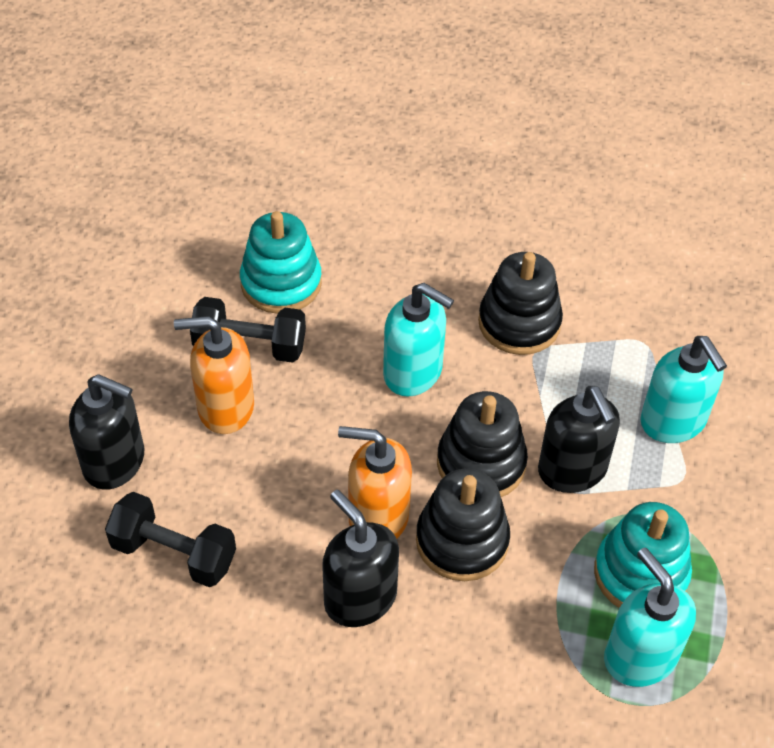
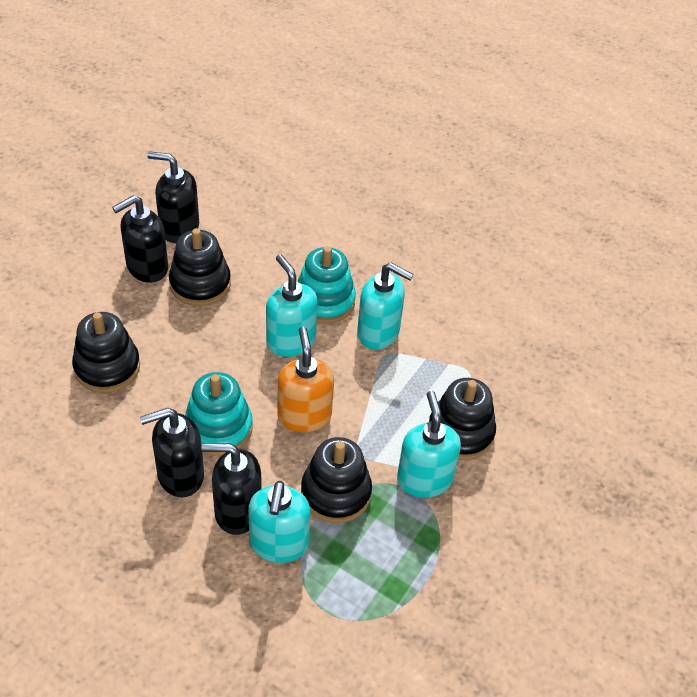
black dumbbell: 2 -> 0
black soap dispenser: 3 -> 4
black stacking toy: 3 -> 4
orange soap dispenser: 2 -> 1
turquoise soap dispenser: 3 -> 4

